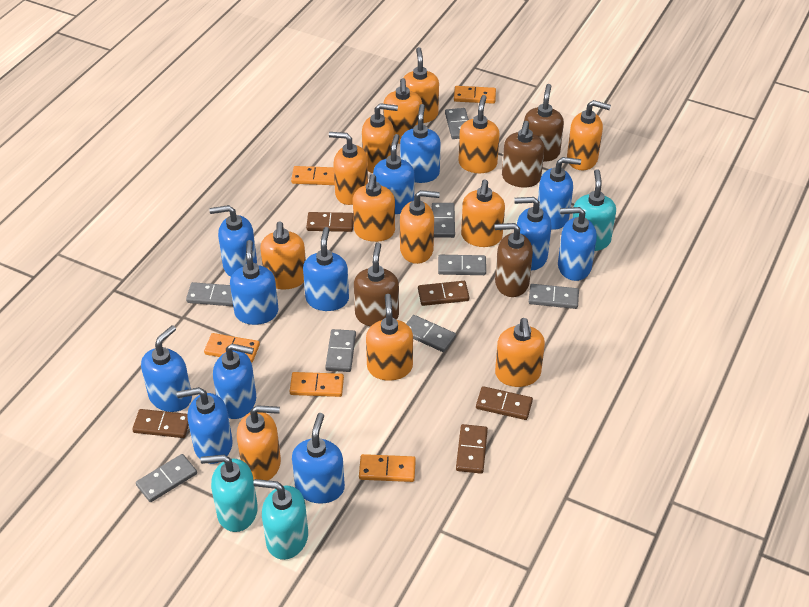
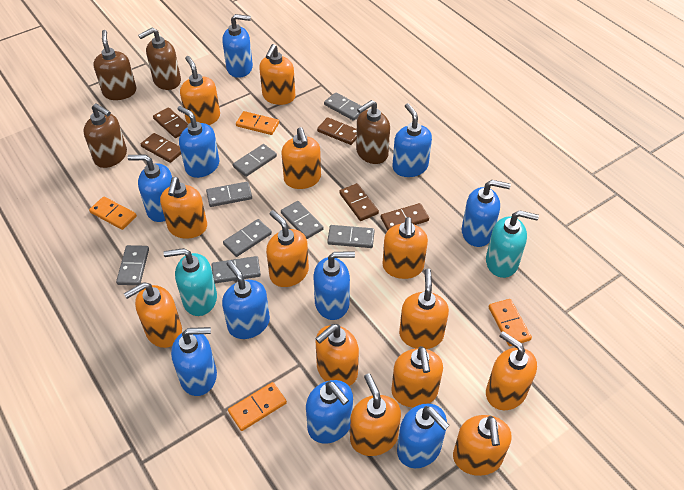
blue soap dispenser: 12 -> 10
orange domino: 5 -> 4
turquoise soap dispenser: 3 -> 2

